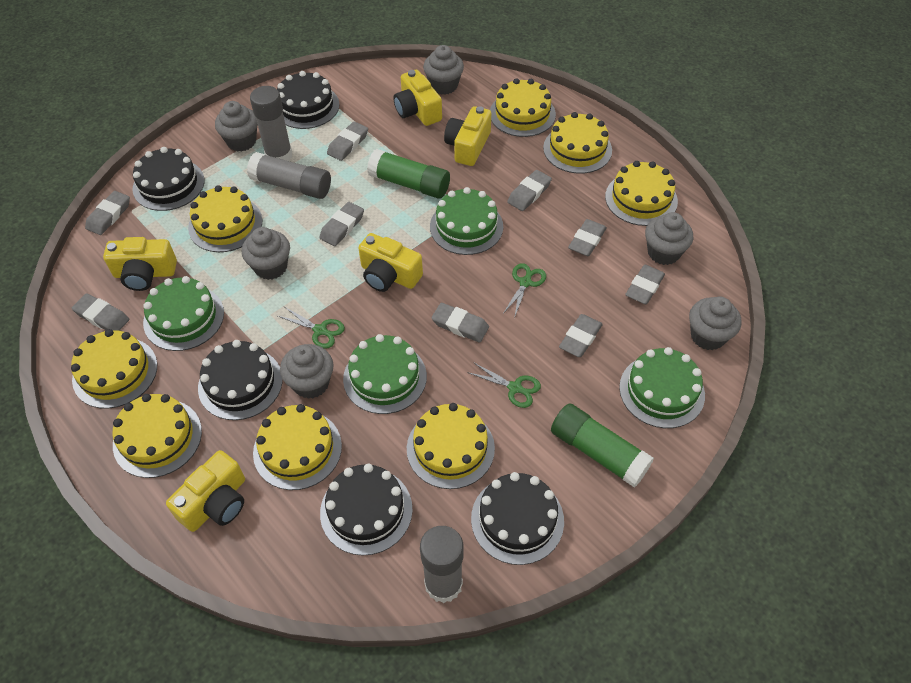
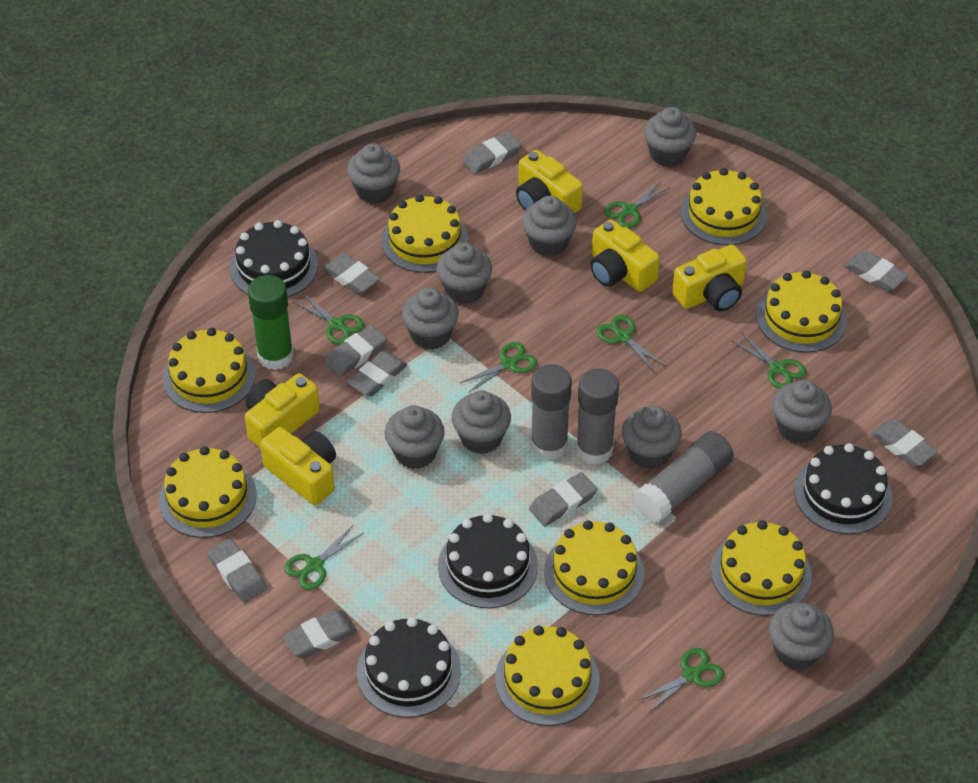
black cake: 5 -> 4
green cake: 4 -> 0
green glue stick: 2 -> 1
green scissors: 3 -> 7
grey cupcake: 6 -> 10

